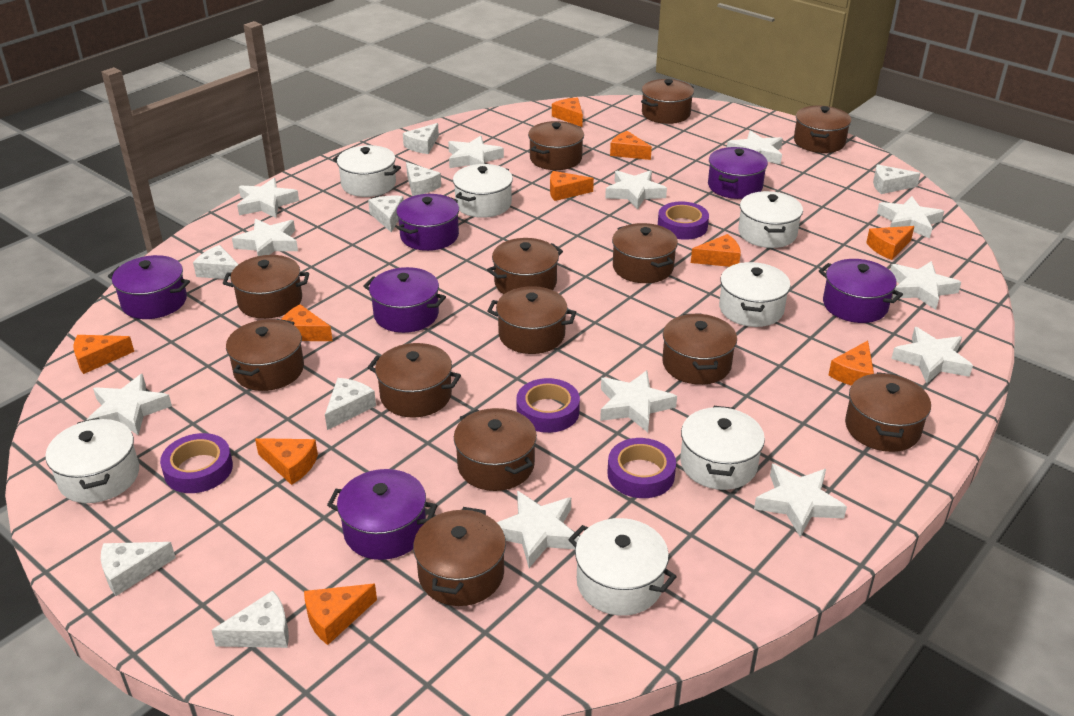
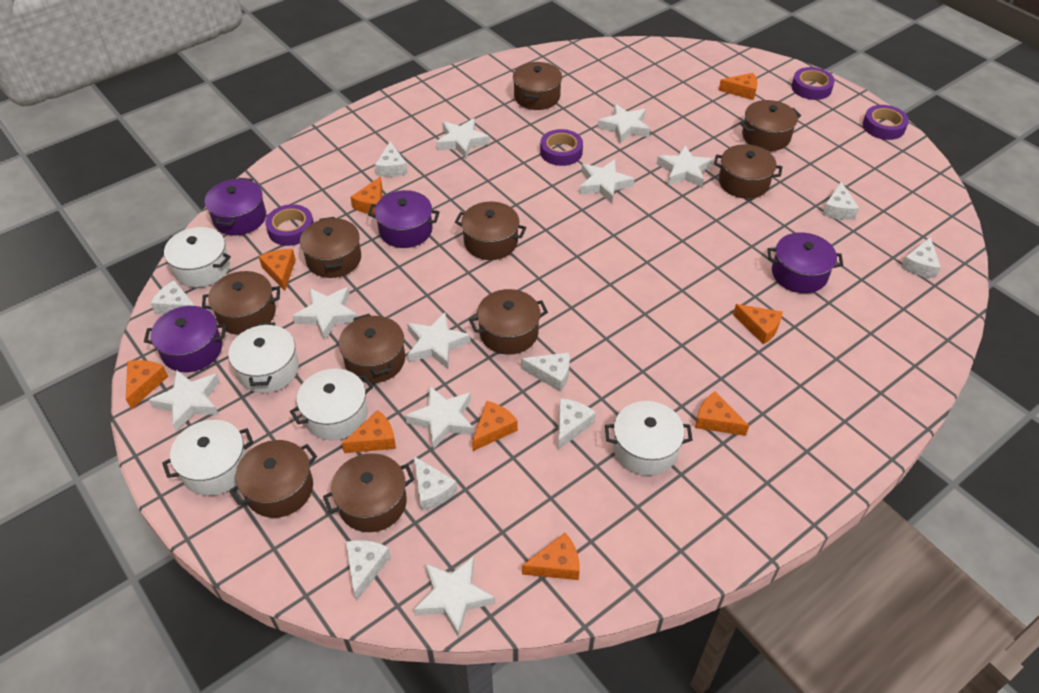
brown pot: 13 -> 10
orange cheese: 10 -> 9
purple pot: 6 -> 4
white pot: 7 -> 5
white star: 12 -> 9

